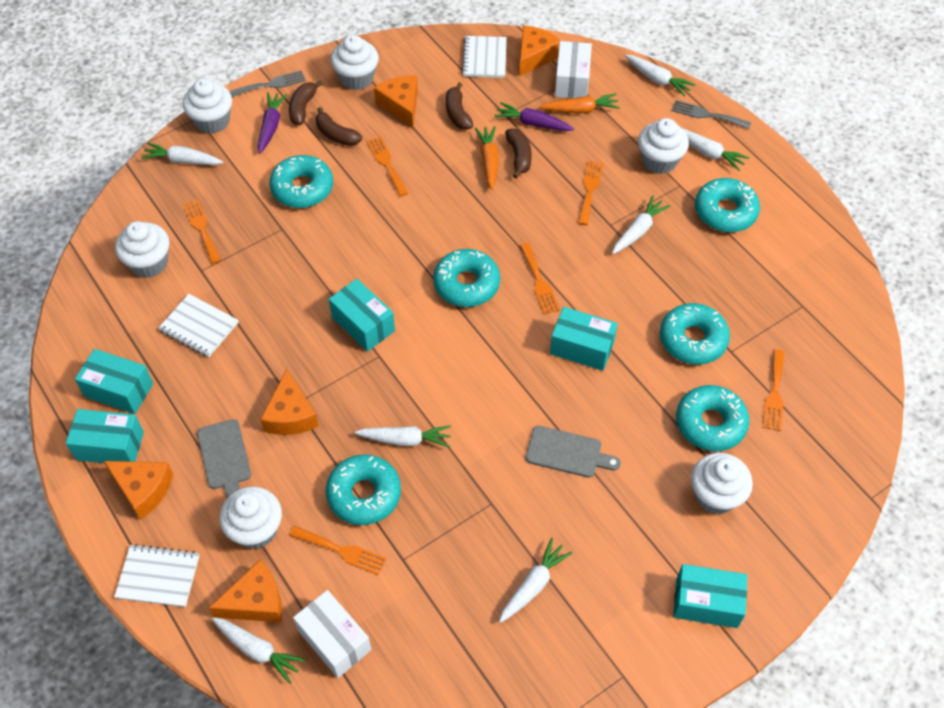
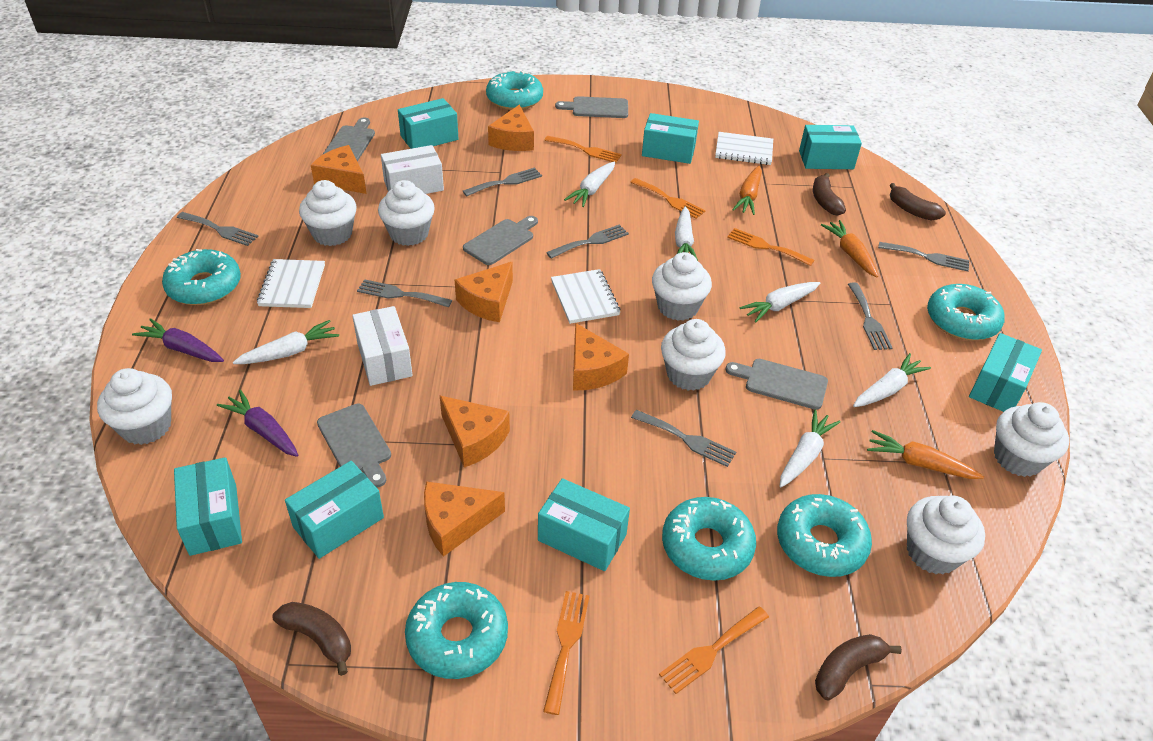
grey cutting board: 2 -> 5
grey fork: 2 -> 7
orange carrot: 2 -> 3
orange cheese: 5 -> 6
orange fork: 6 -> 5
turquoise box: 5 -> 7
white carrot: 7 -> 6
white cupcake: 6 -> 7

